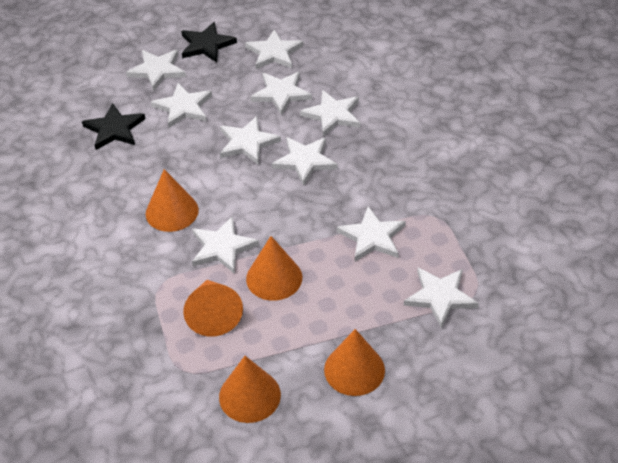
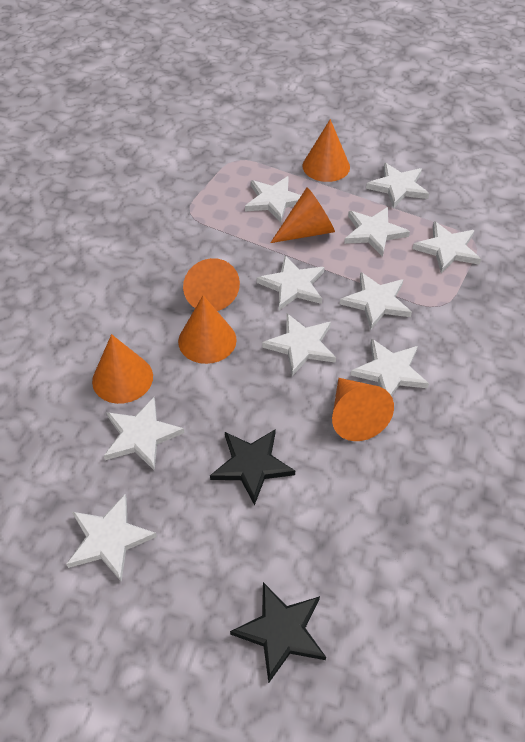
orange cone: 5 -> 6

